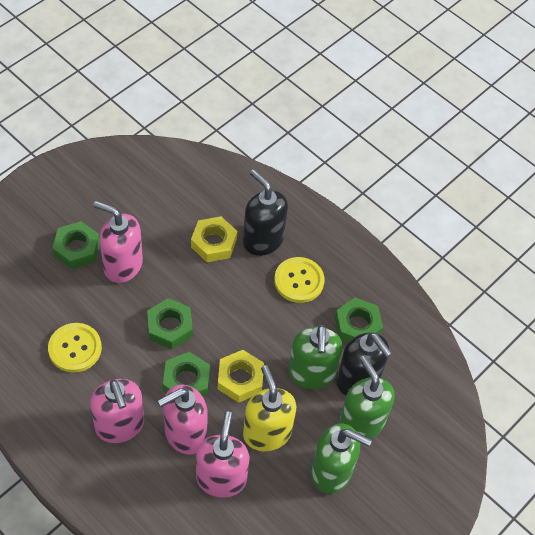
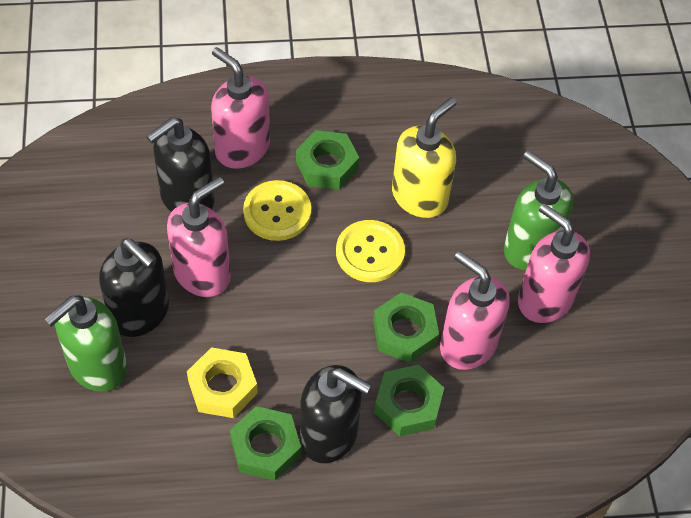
black soap dispenser: 2 -> 3
green soap dispenser: 3 -> 2
yellow nut: 2 -> 1

